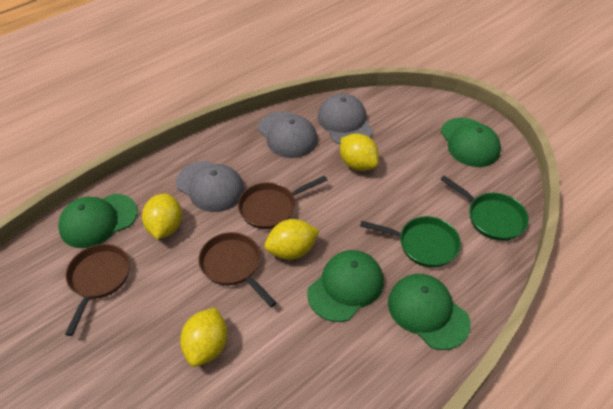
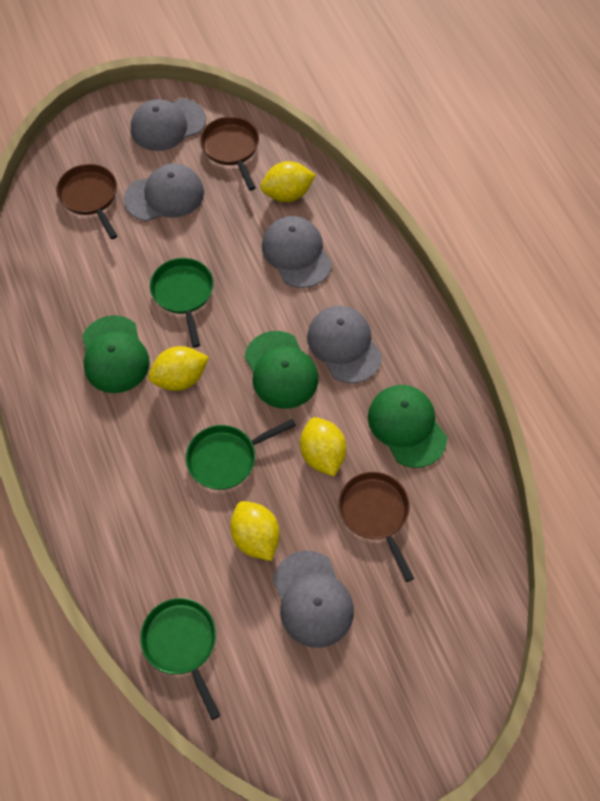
green cap: 4 -> 3
green pan: 2 -> 3
grey cap: 3 -> 5

